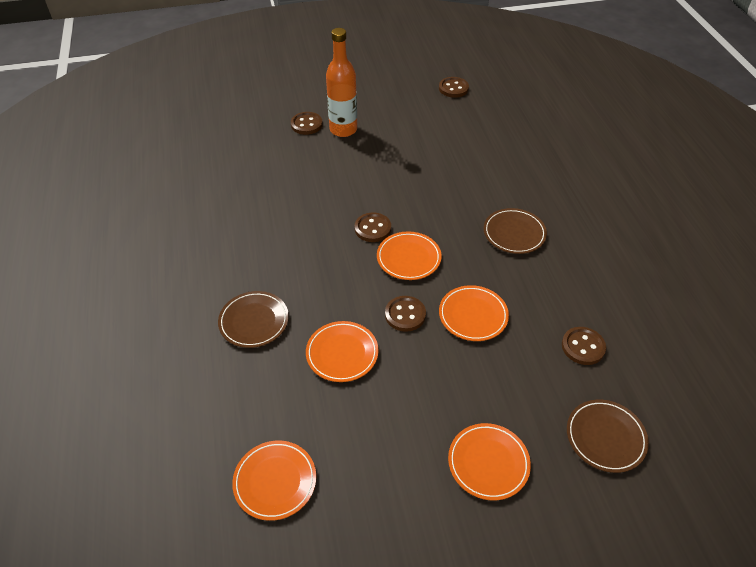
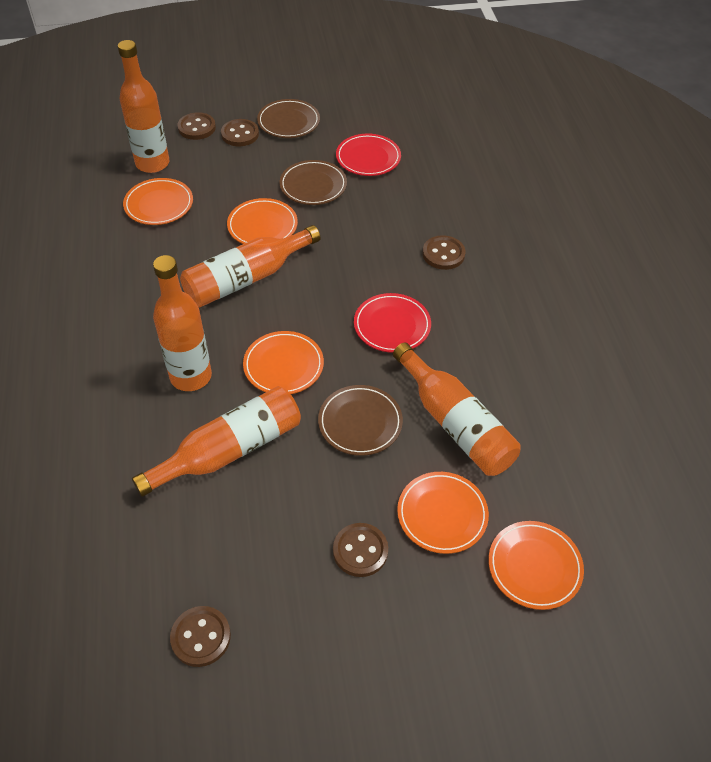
orange bottle: 1 -> 5
red plate: 0 -> 2

